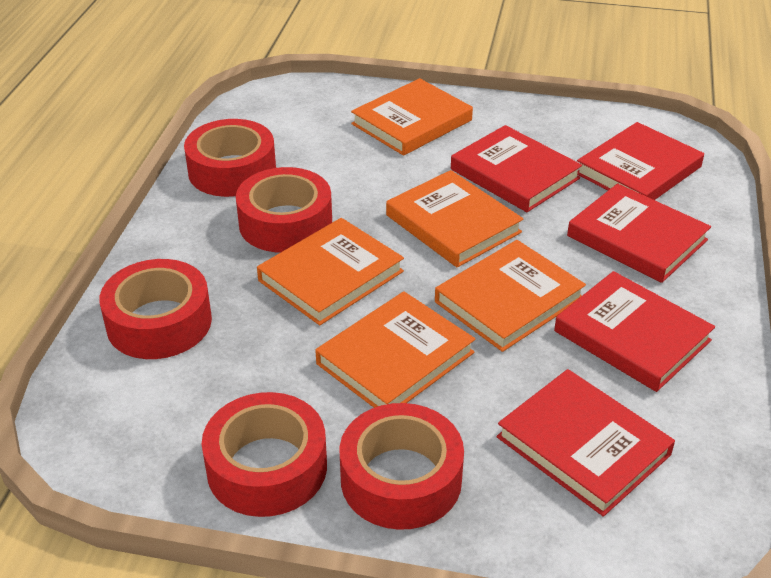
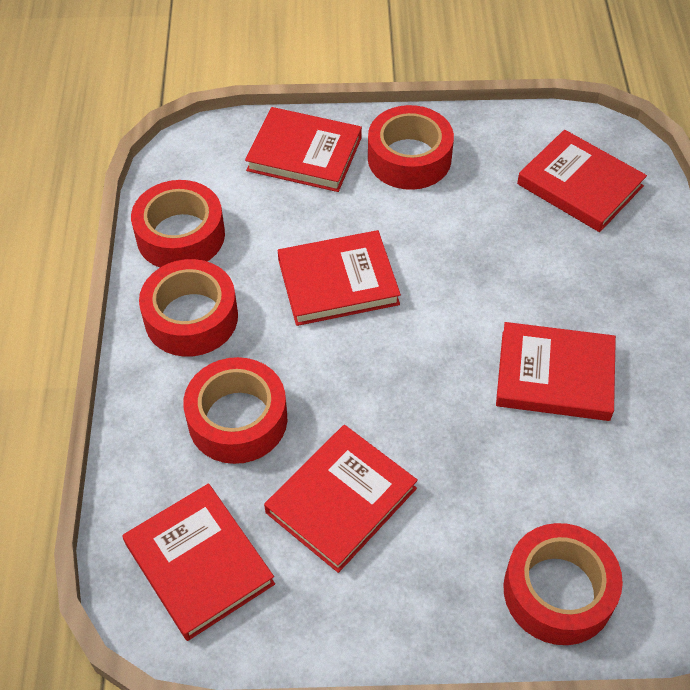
orange book: 5 -> 0
red book: 5 -> 6

